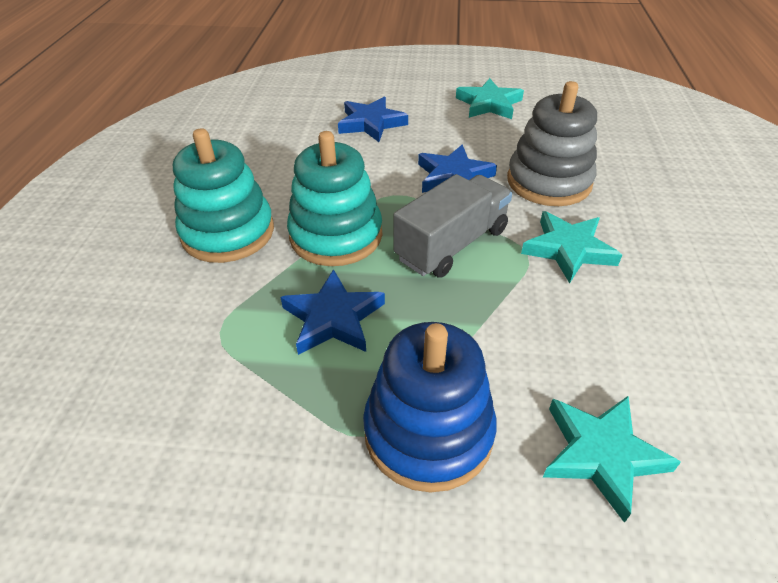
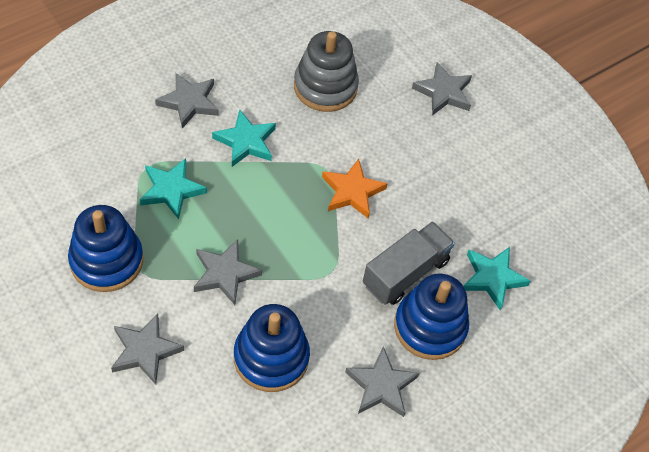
blue stacking toy: 1 -> 3
blue star: 3 -> 0
grey star: 0 -> 5
orange star: 0 -> 1
turquoise stacking toy: 2 -> 0

